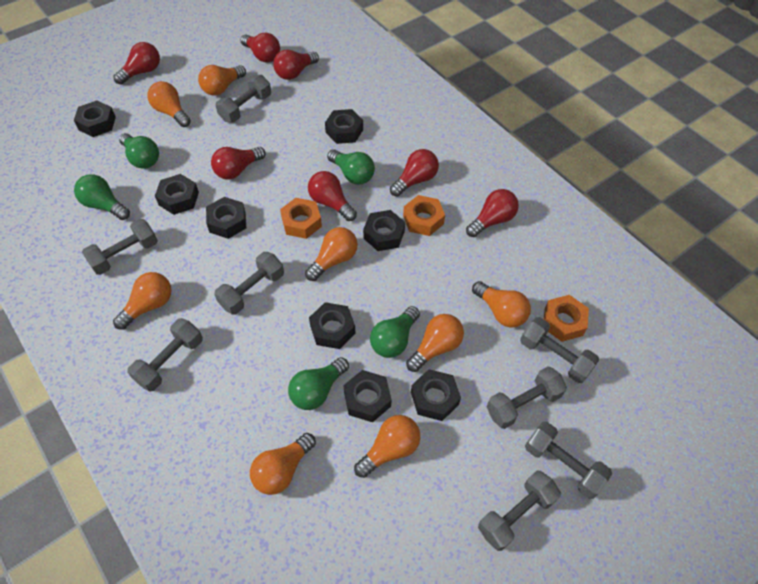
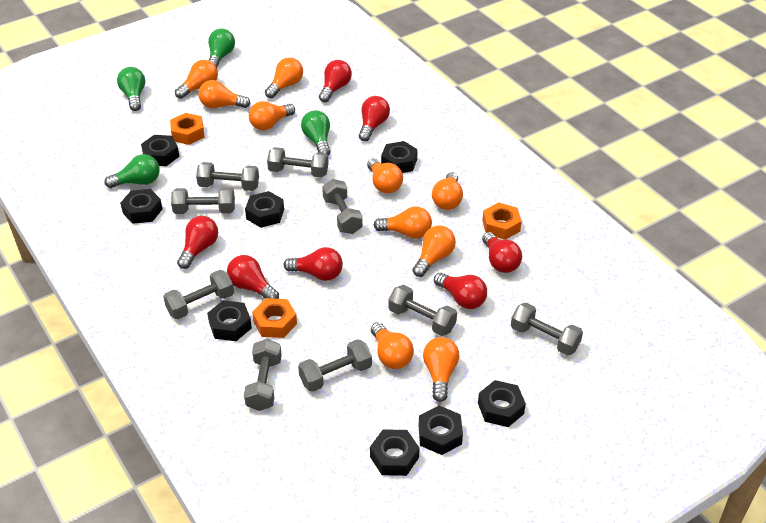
green light bulb: 5 -> 4
grey dumbbell: 8 -> 9
orange light bulb: 8 -> 10

